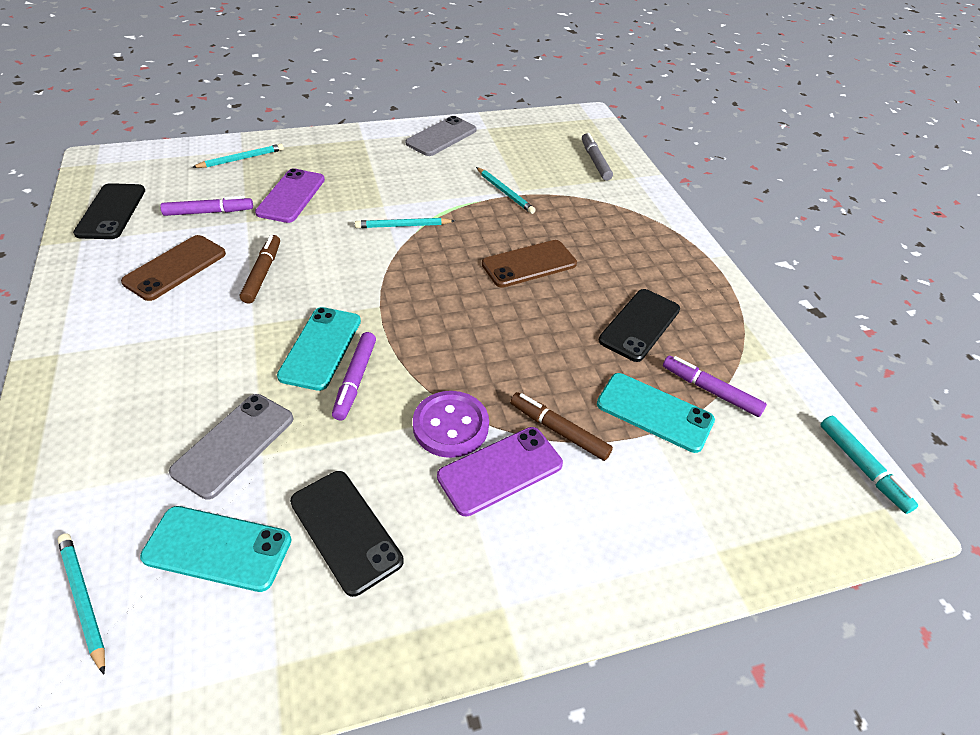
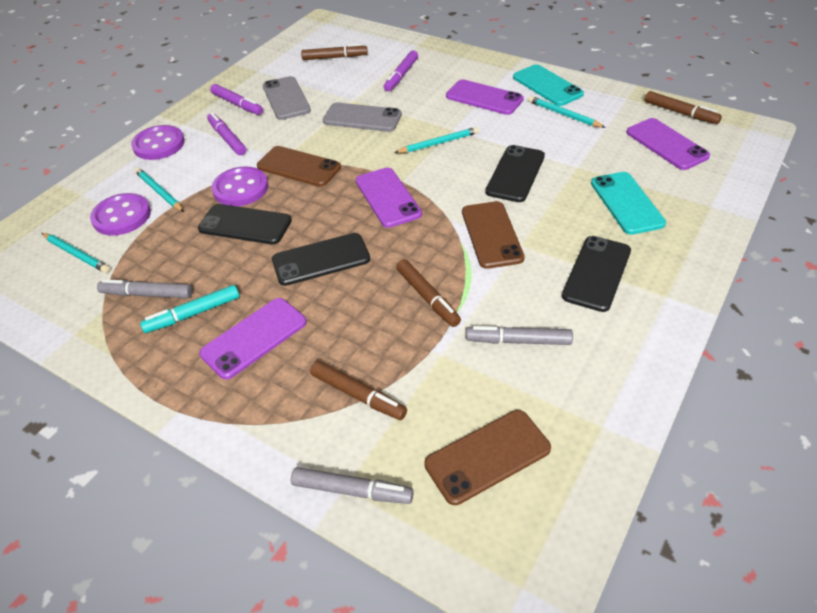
black phone: 3 -> 4
brown marker: 2 -> 4
brown phone: 2 -> 3
grey marker: 1 -> 3
purple button: 1 -> 3
purple phone: 2 -> 4
turquoise phone: 3 -> 2

